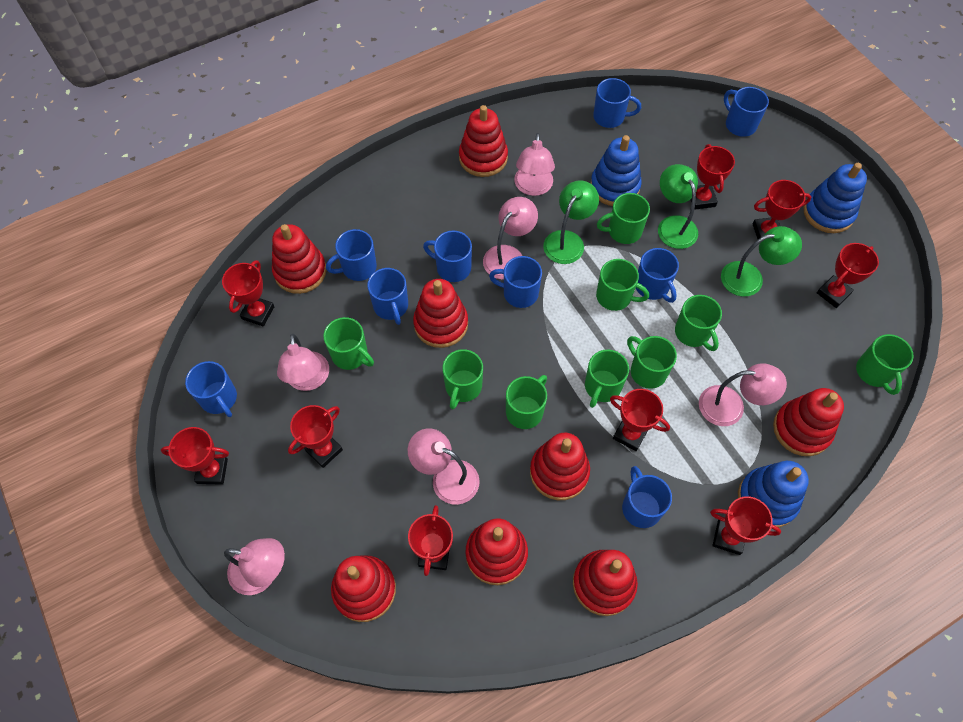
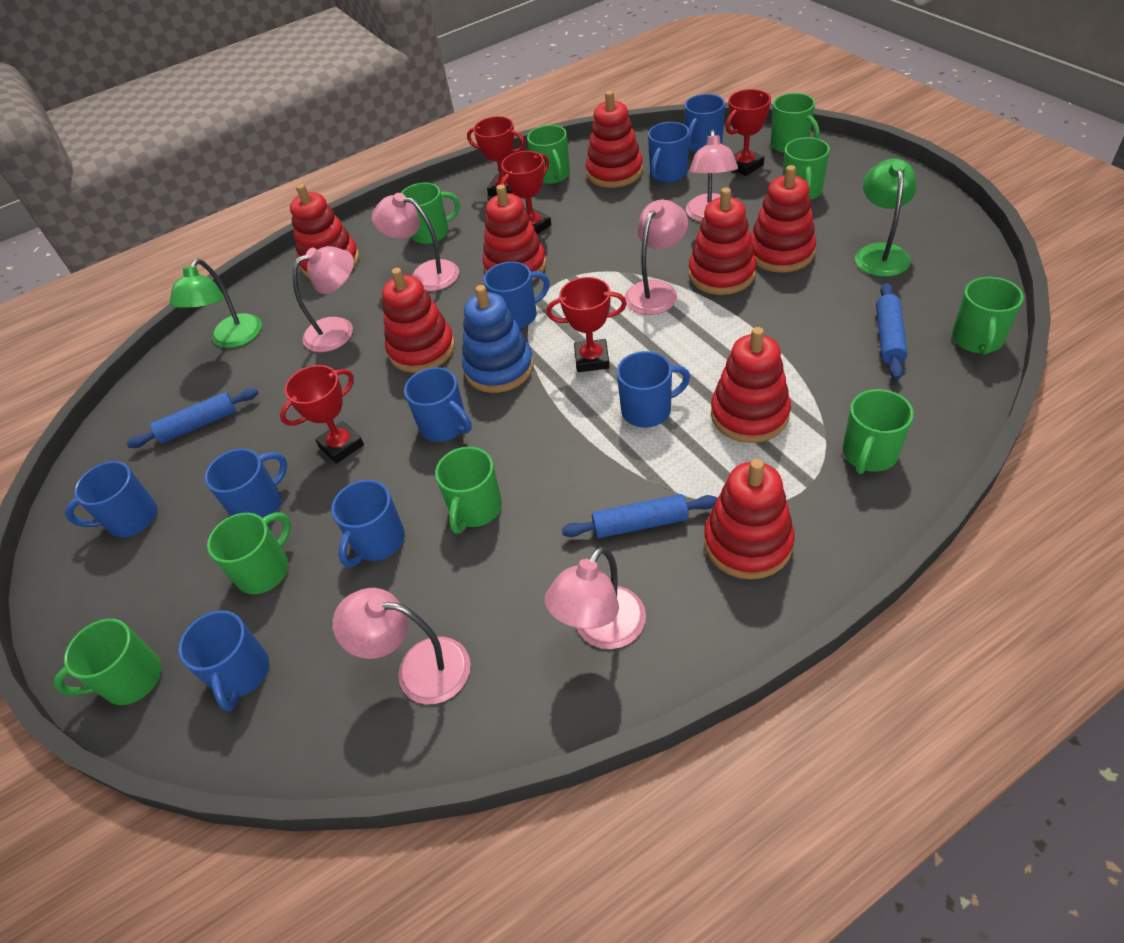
blue rolling pin: 0 -> 3
blue stacking toy: 3 -> 1
green lamp: 3 -> 2
red trophy: 9 -> 5

